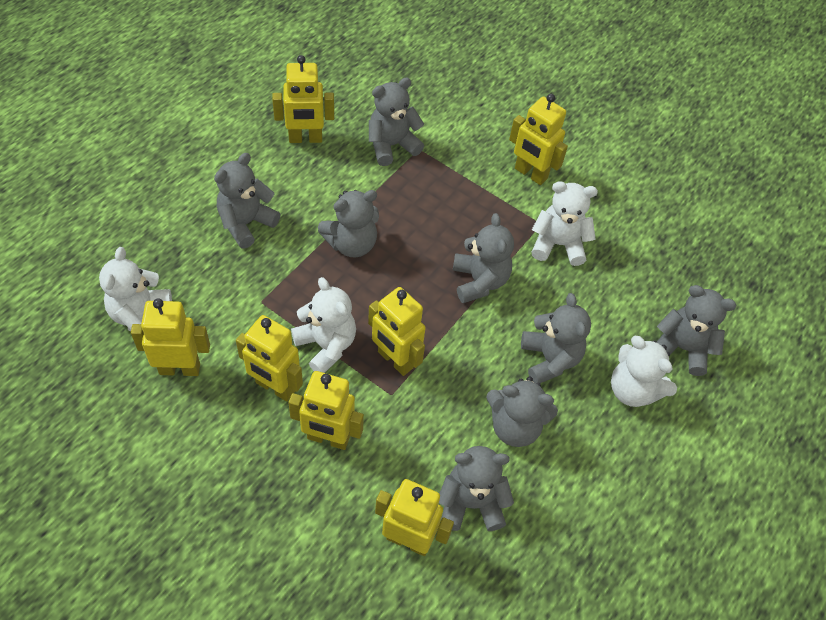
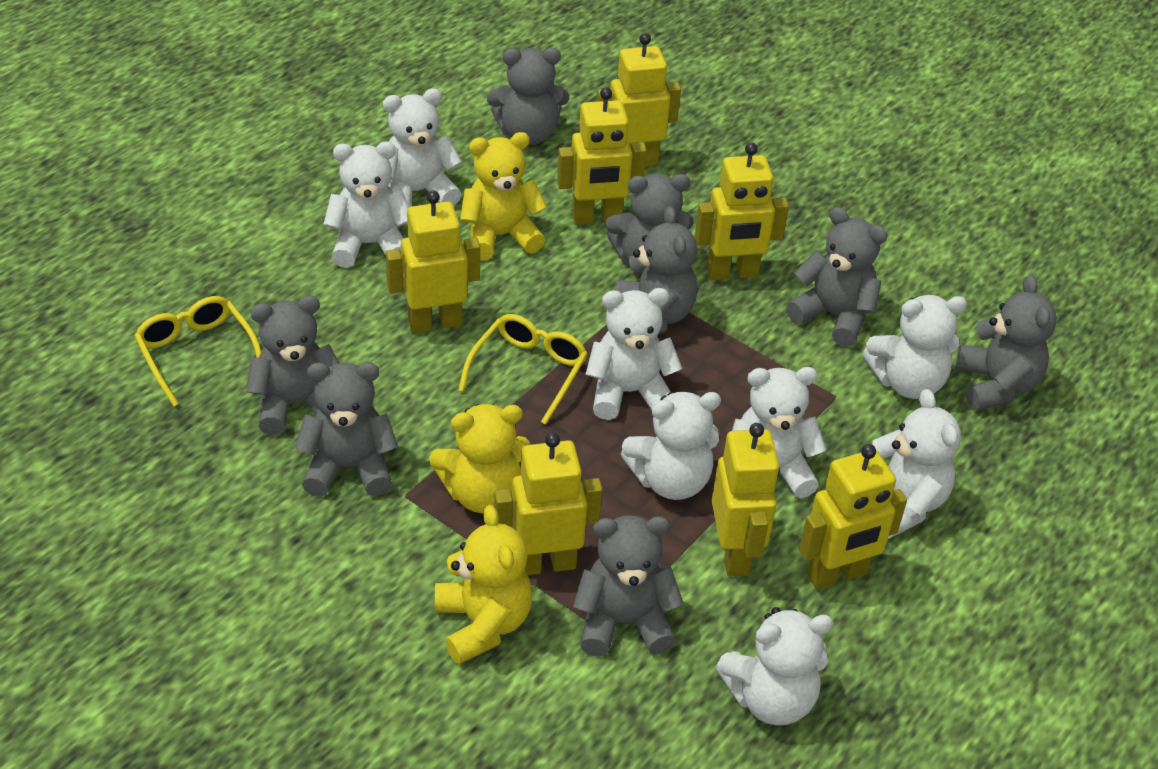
white teddy bear: 4 -> 8
yellow glasses: 0 -> 2
yellow teddy bear: 0 -> 3

